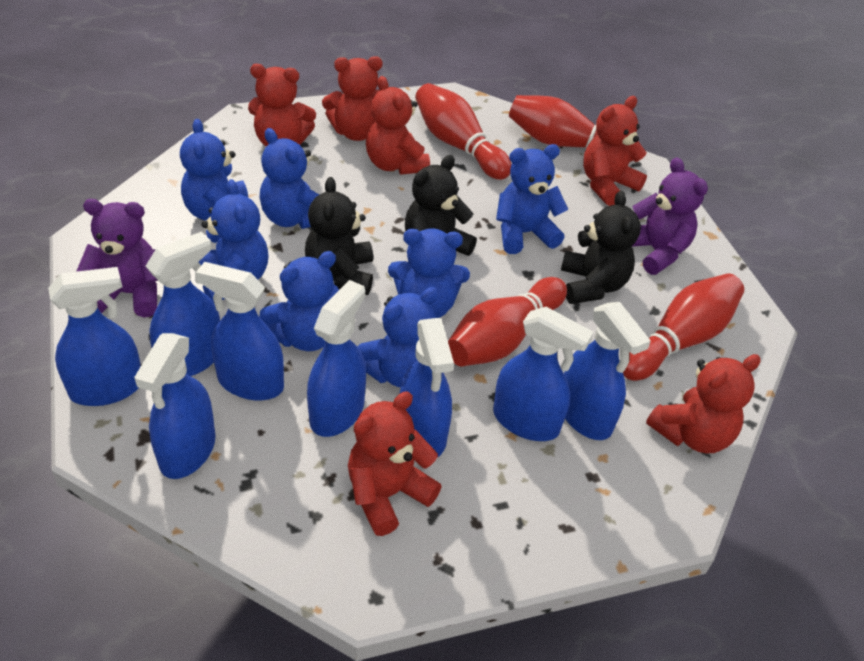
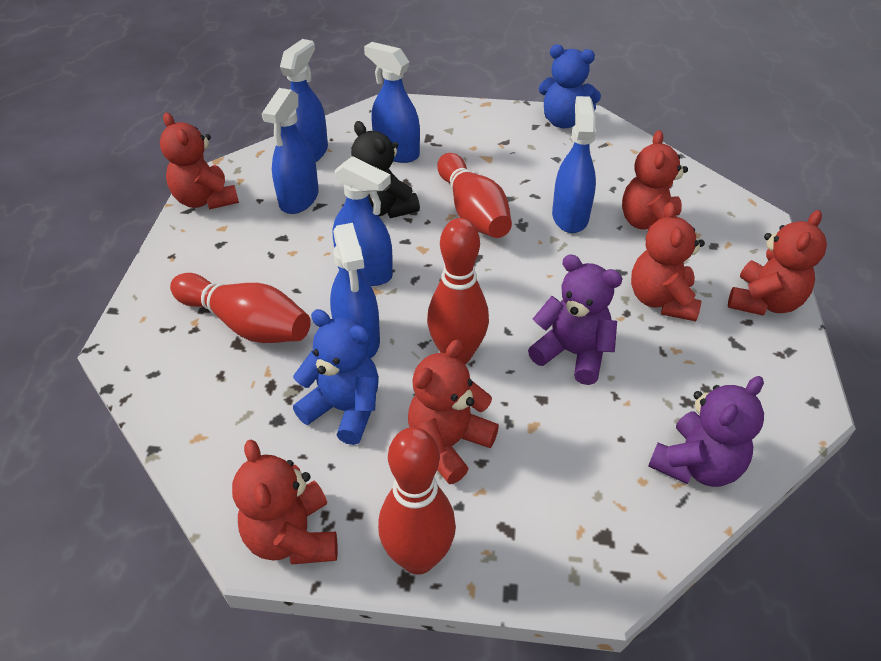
black teddy bear: 3 -> 1
blue spray bottle: 8 -> 6
blue teddy bear: 7 -> 2

